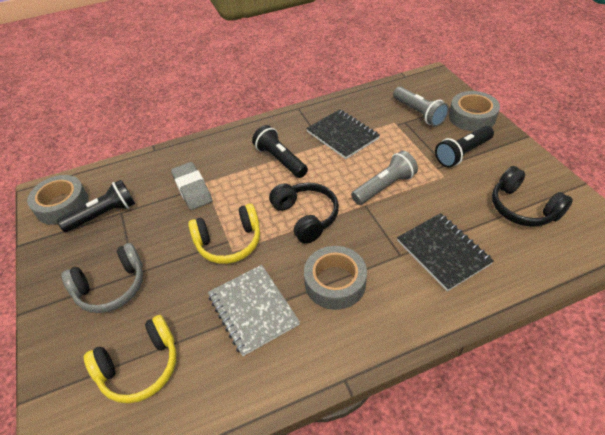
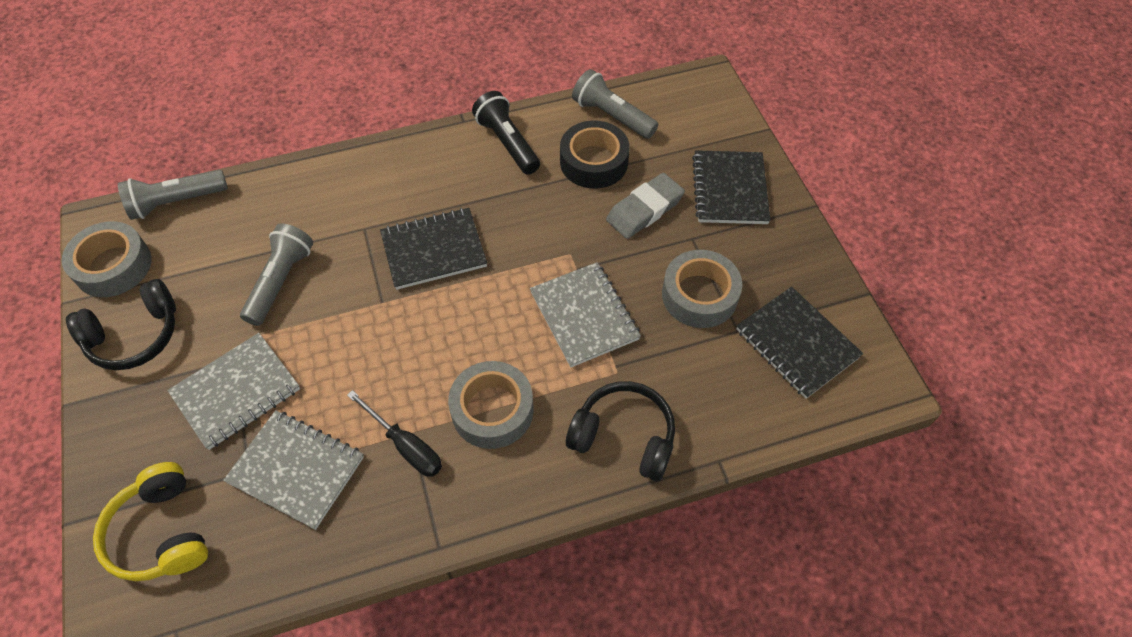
black flashlight: 3 -> 1
black notebook: 2 -> 3
black screwdriver: 0 -> 1
black tape: 0 -> 1
grey flashlight: 2 -> 3
grey headphones: 1 -> 0
grey notebook: 1 -> 3
yellow headphones: 2 -> 1

